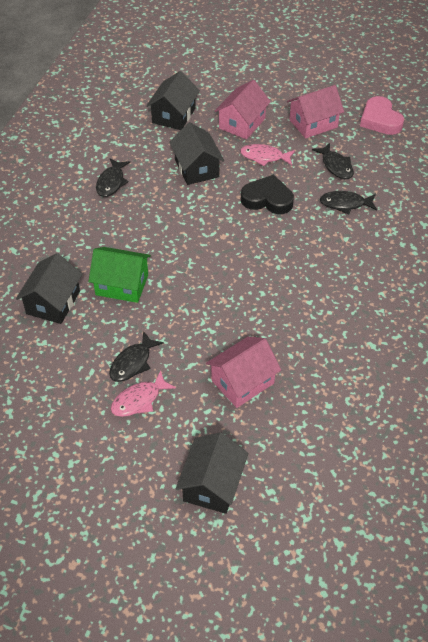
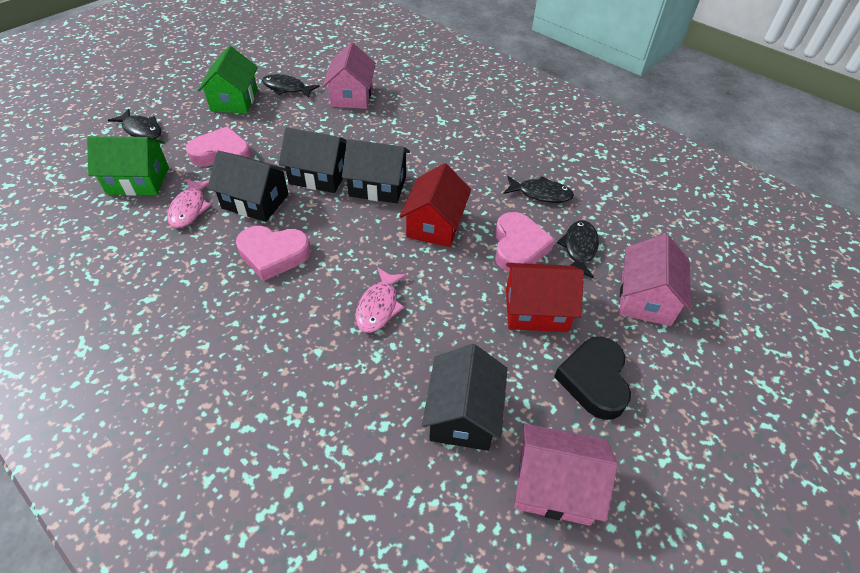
green house: 1 -> 2
pink heart: 1 -> 3
red house: 0 -> 2

